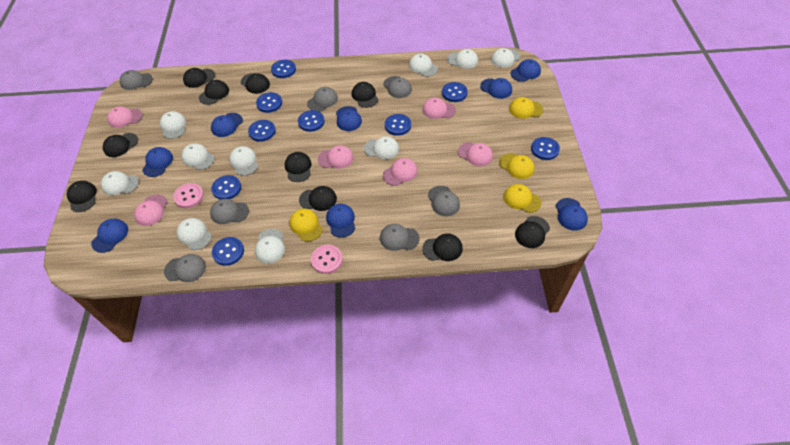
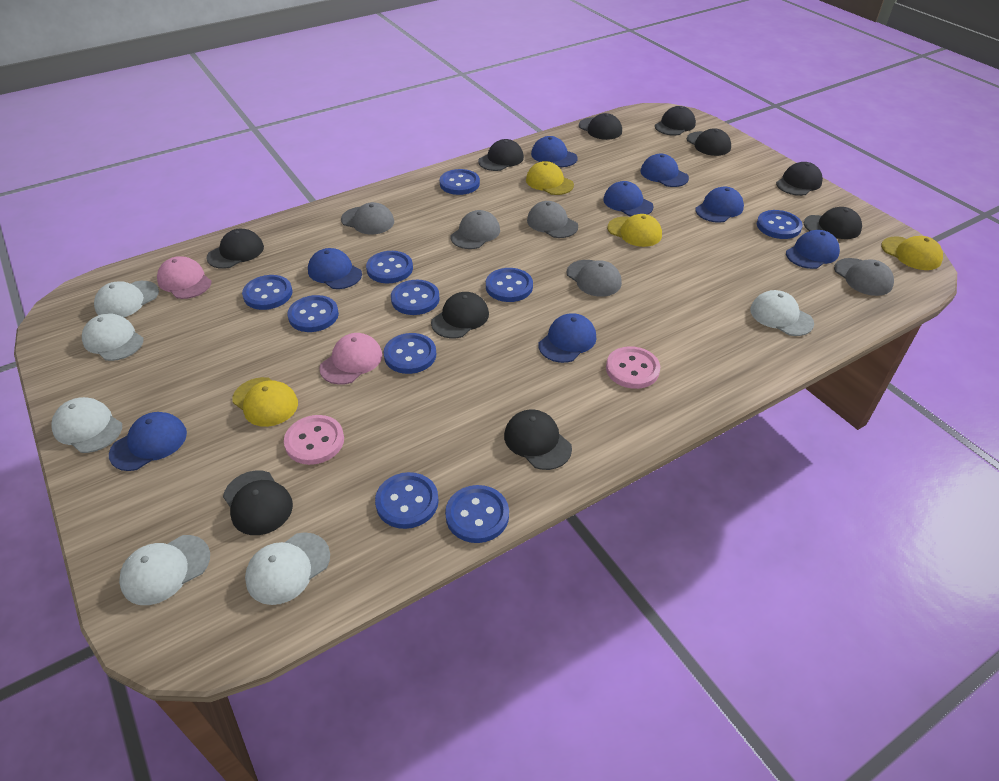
blue button: 9 -> 10
grey cap: 7 -> 5
pink cap: 6 -> 2
white cap: 10 -> 6

